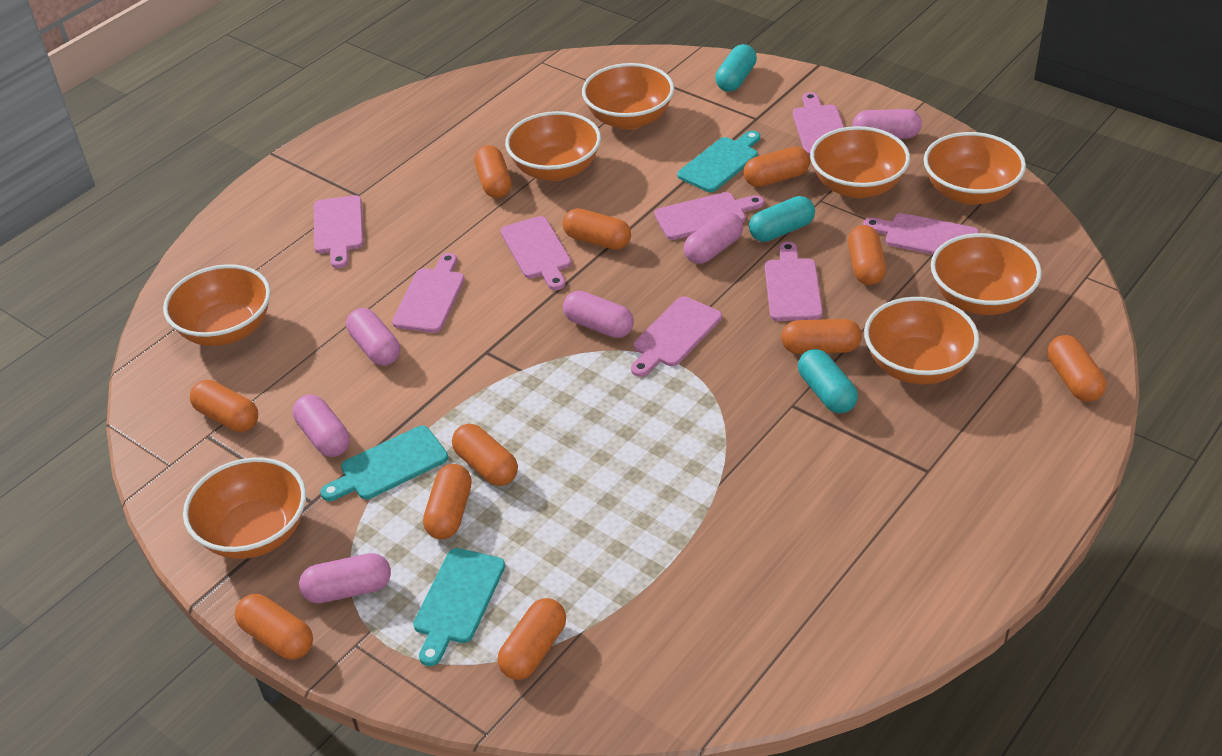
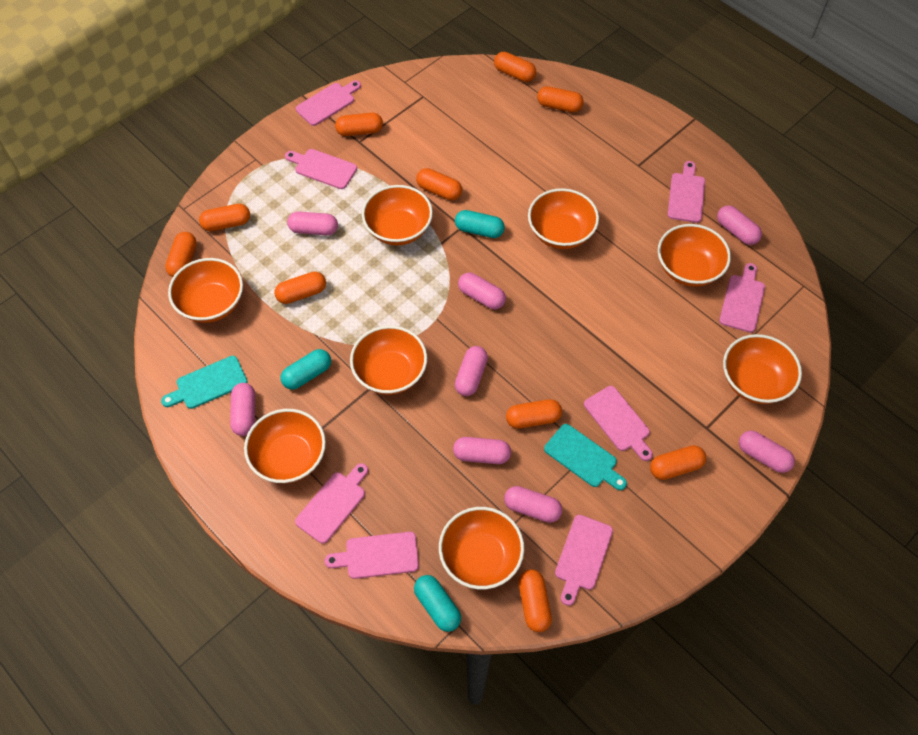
orange capsule: 11 -> 10
pink capsule: 6 -> 8
turquoise cutting board: 3 -> 2

